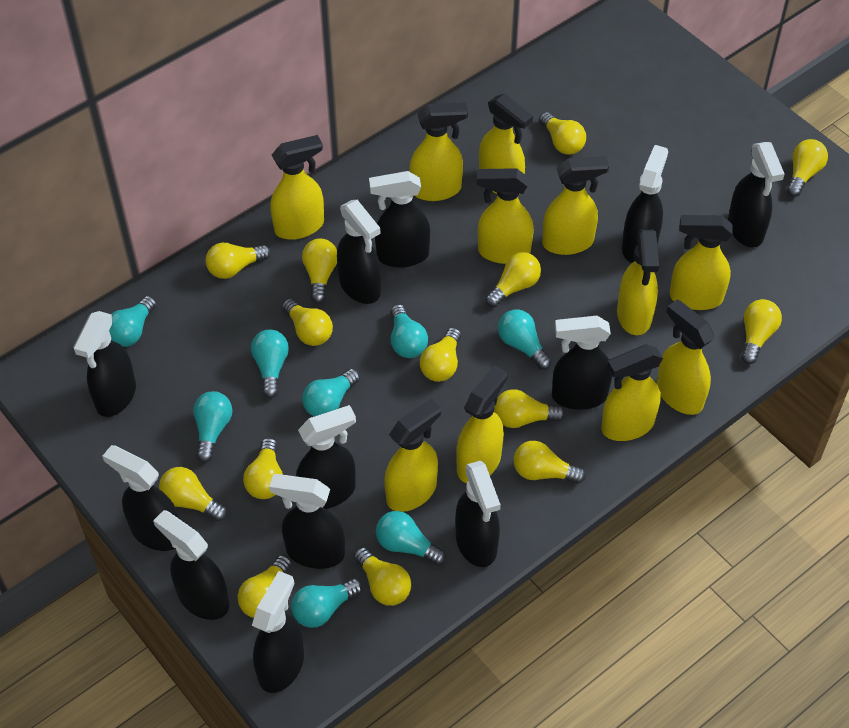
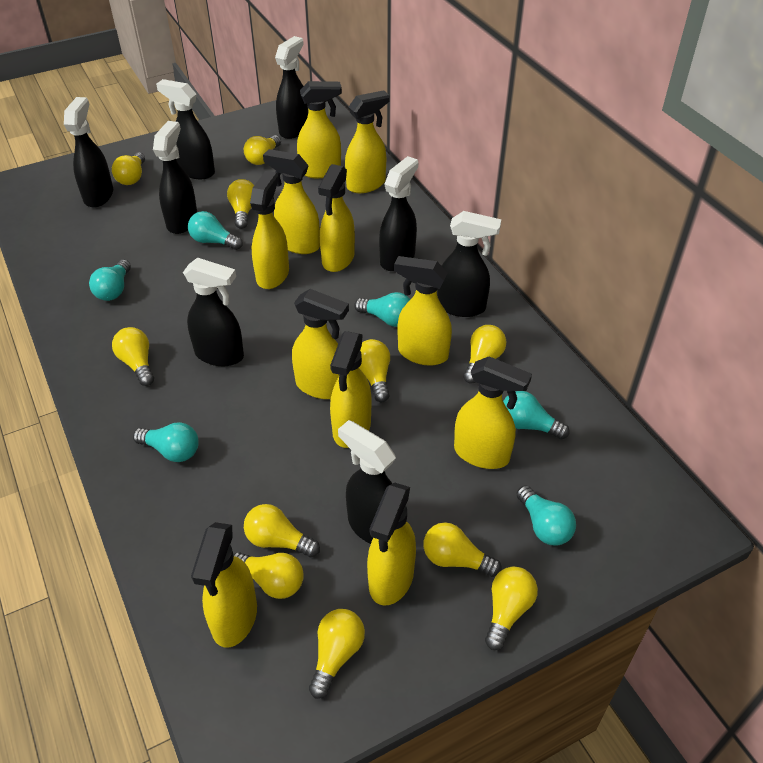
black spray bottle: 12 -> 8
turquoise light bulb: 8 -> 6
yellow light bulb: 14 -> 11

